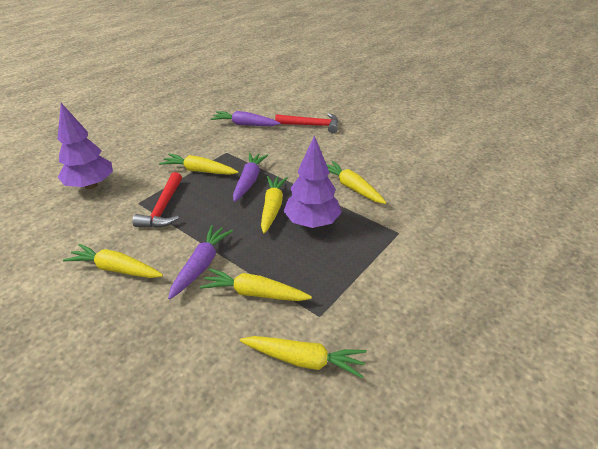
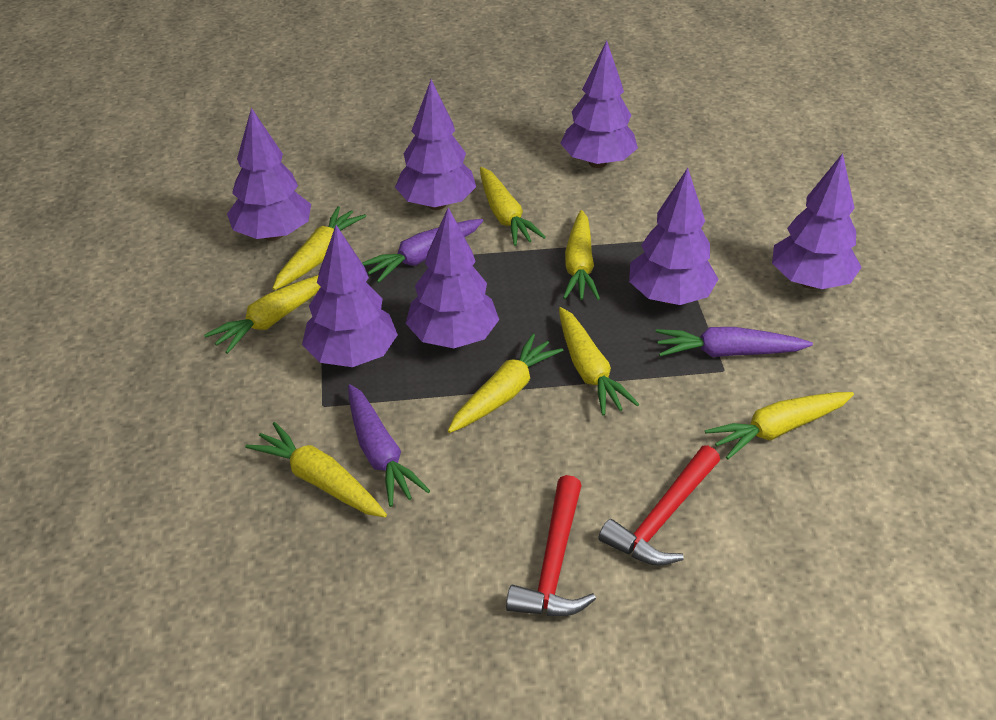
purple tree: 2 -> 7
yellow carrot: 6 -> 8

